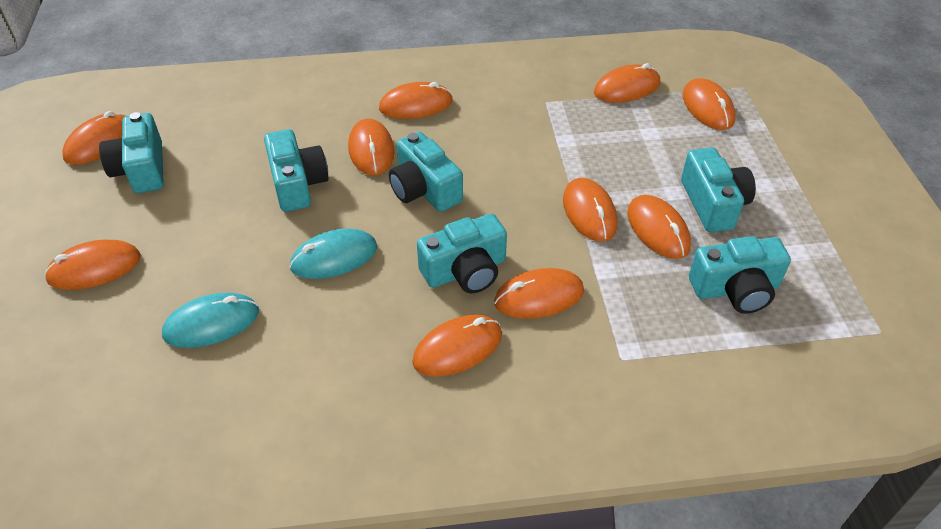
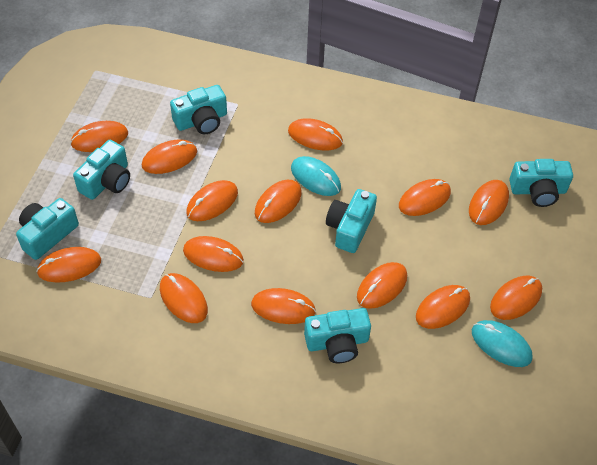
orange mouse: 10 -> 14

